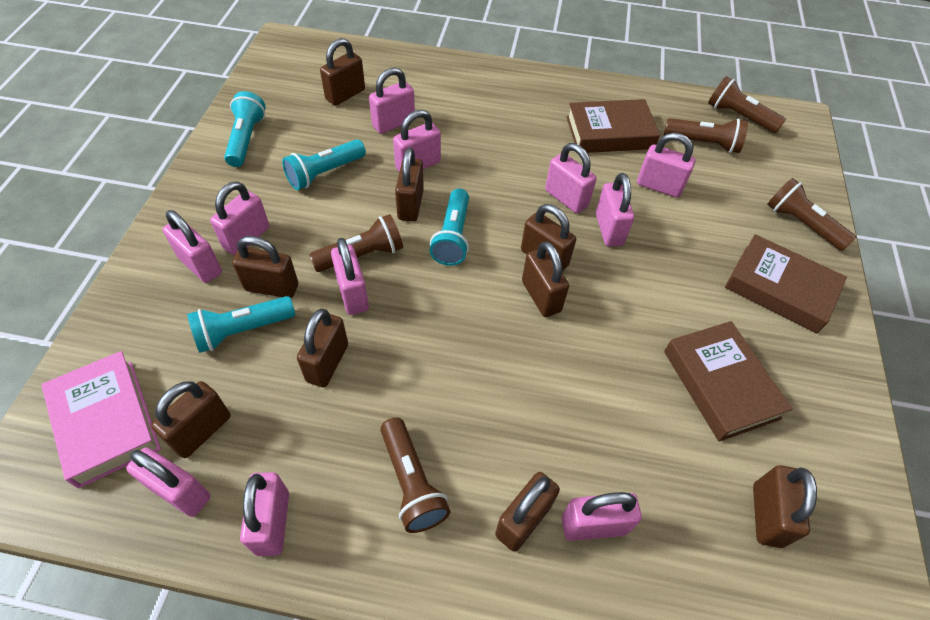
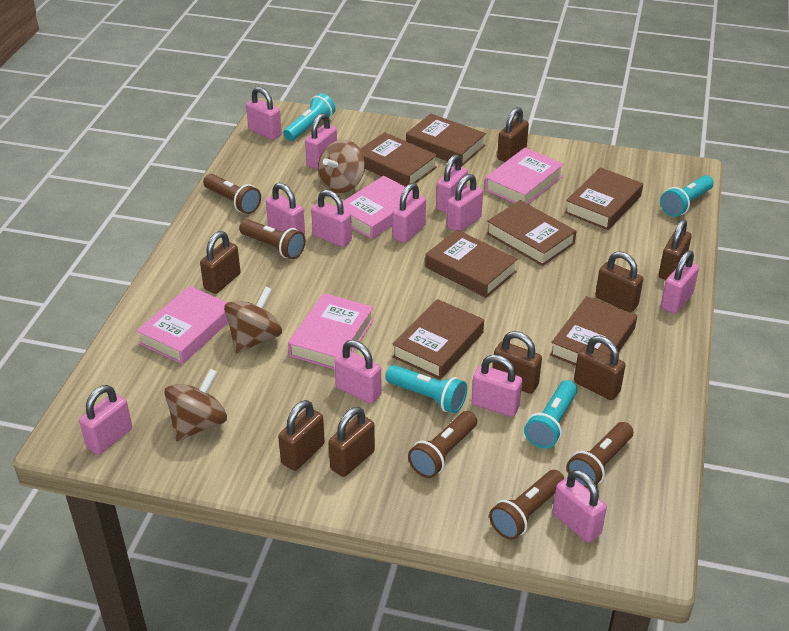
brown book: 3 -> 7
brown padlock: 9 -> 8
brown spinning top: 0 -> 3
pink book: 1 -> 4
pink padlock: 11 -> 12

